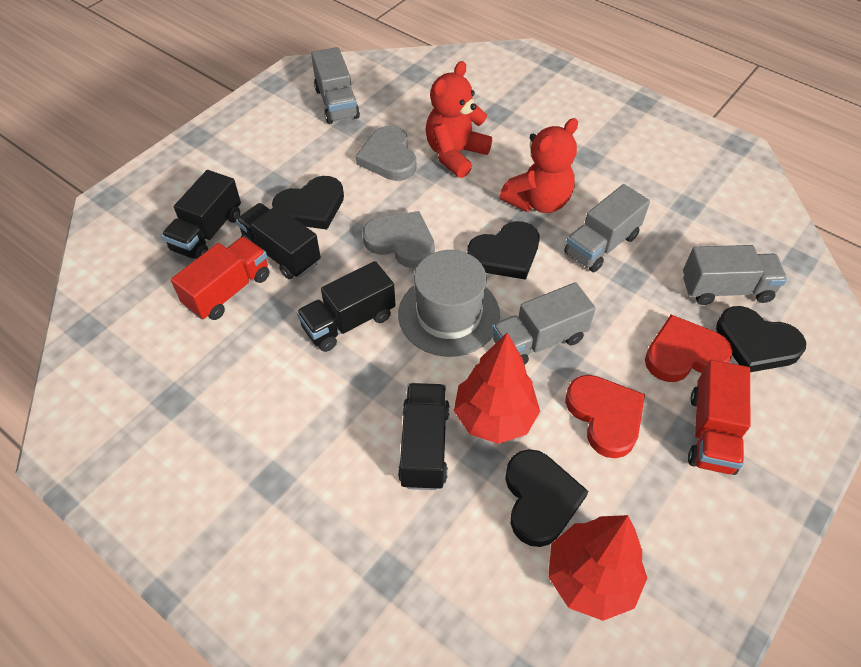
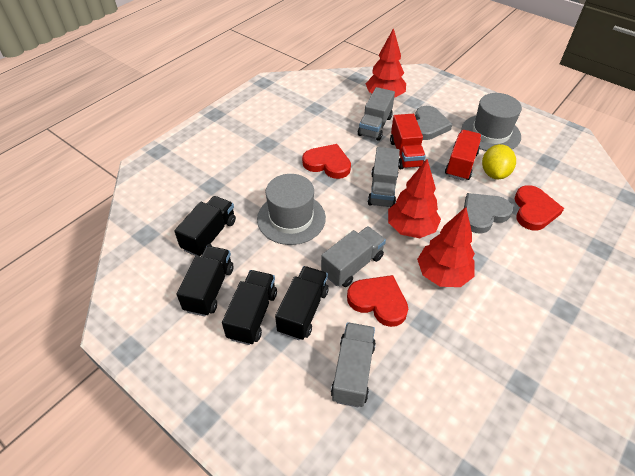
black heart: 4 -> 0
grey hat: 1 -> 2
red heart: 2 -> 3
red teddy bear: 2 -> 0
red tree: 2 -> 3
yellow lemon: 0 -> 1

